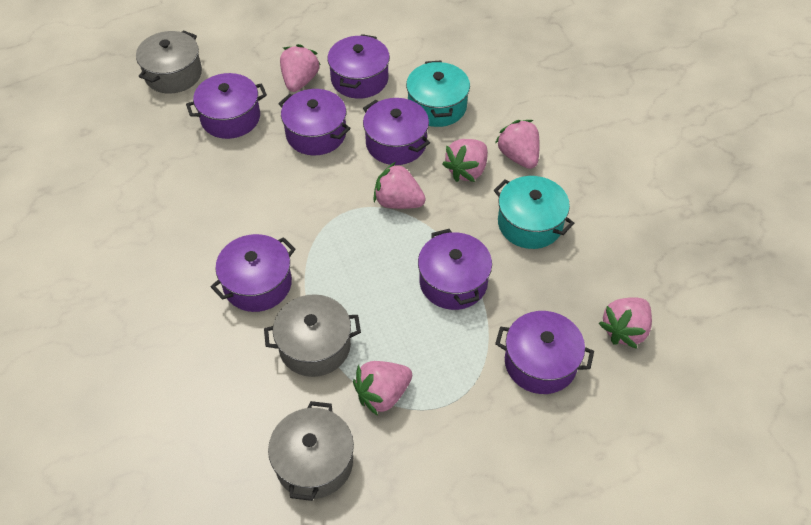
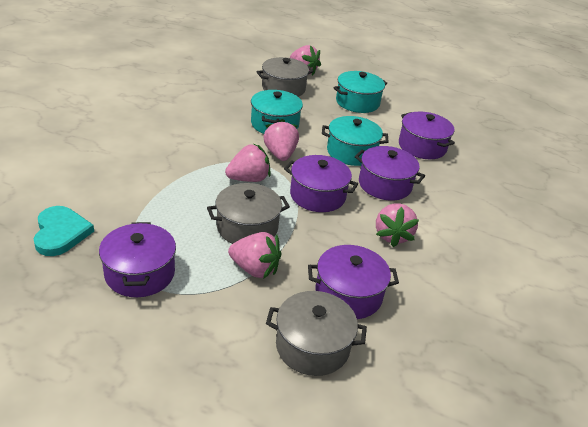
pink strawberry: 6 -> 5
purple pot: 7 -> 5
turquoise heart: 0 -> 1
turquoise pot: 2 -> 3

